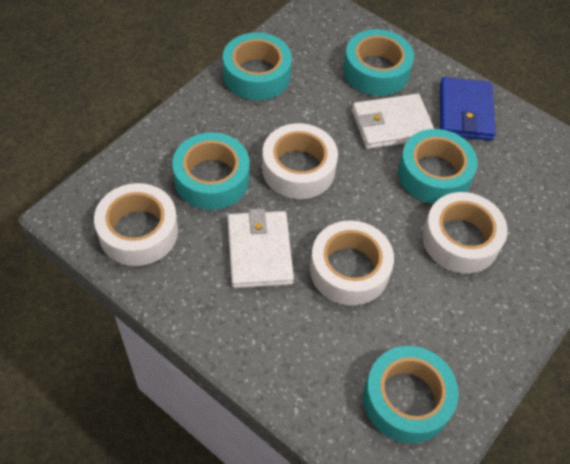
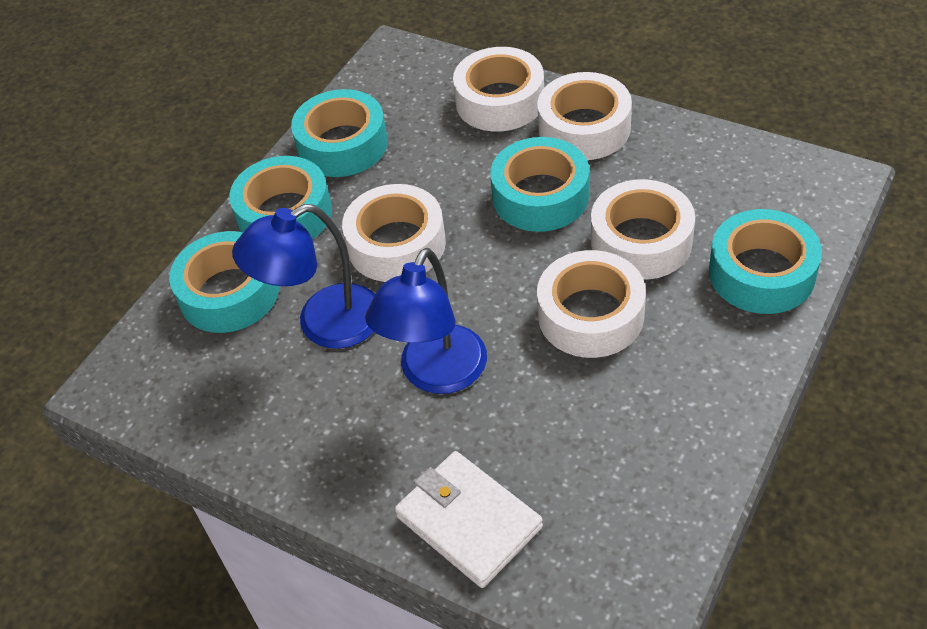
blue lamp: 0 -> 2
blue wallet: 1 -> 0
white tape: 4 -> 5
white wallet: 2 -> 1

